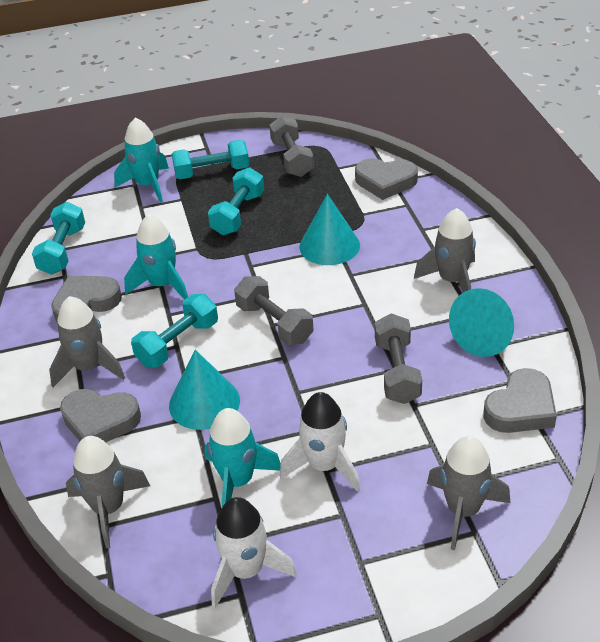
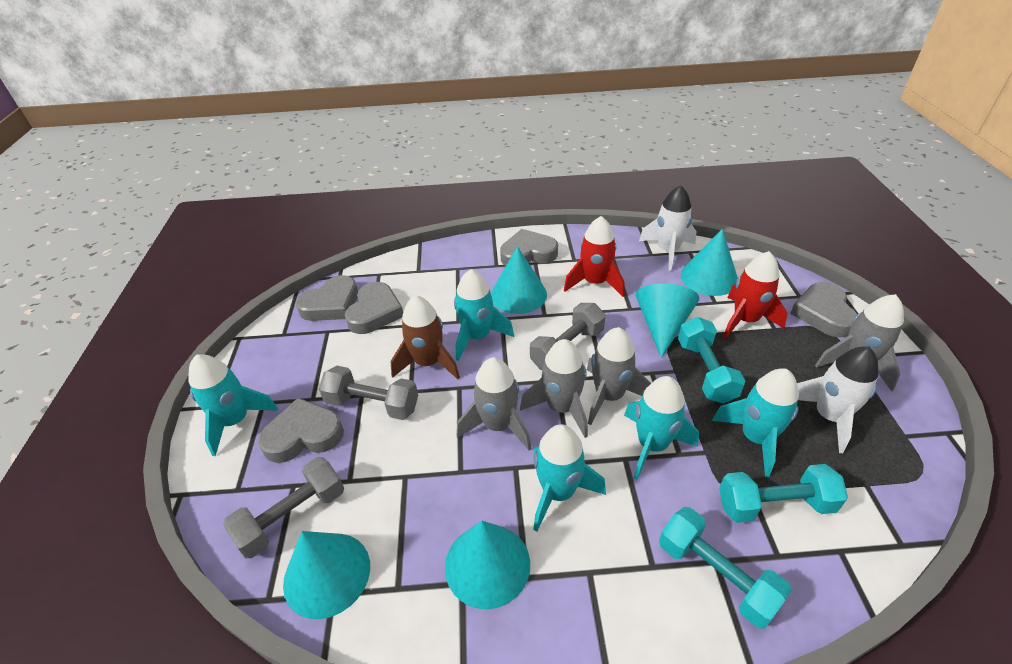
brown rocket: 0 -> 1
grey heart: 4 -> 5
red rocket: 0 -> 2
turquoise cone: 3 -> 5
turquoise dumbbell: 4 -> 3
turquoise rocket: 3 -> 5

